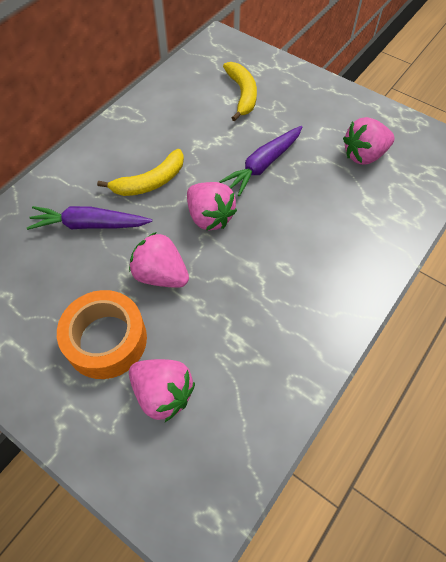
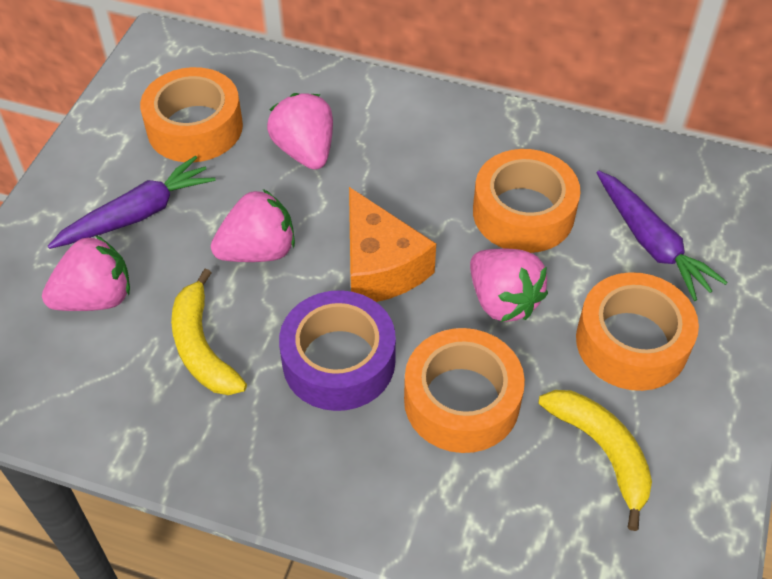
orange cheese: 0 -> 1
orange tape: 1 -> 4
purple tape: 0 -> 1

